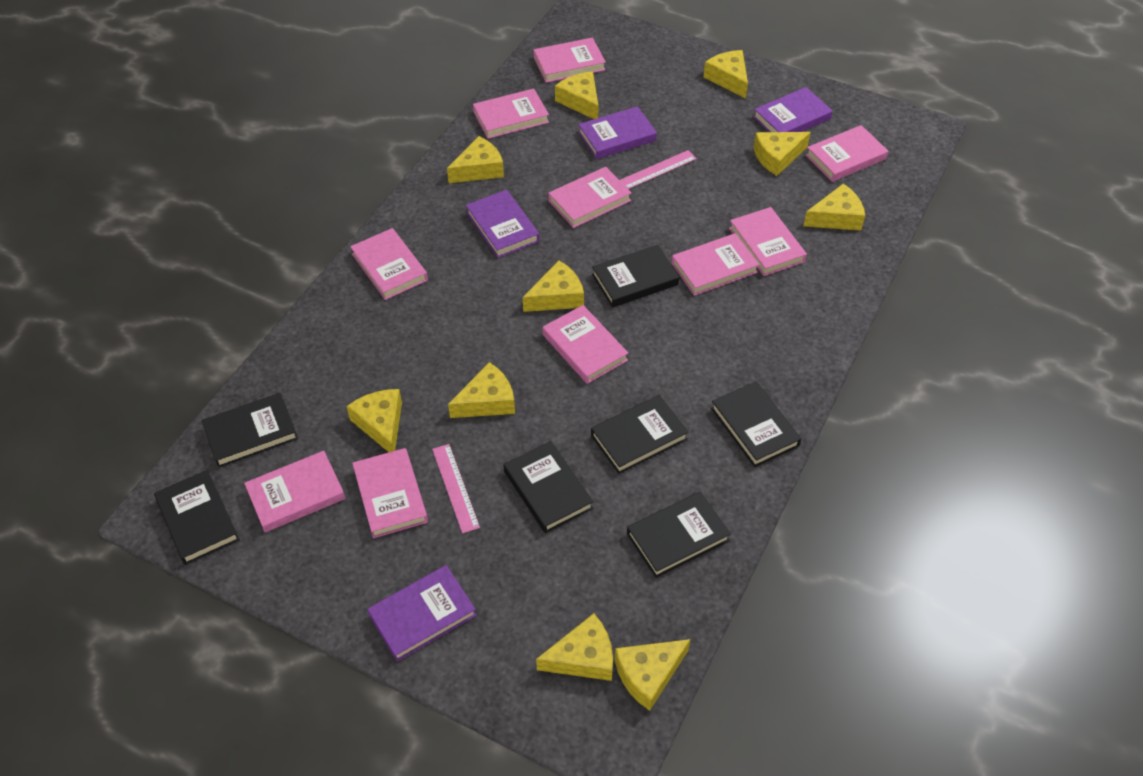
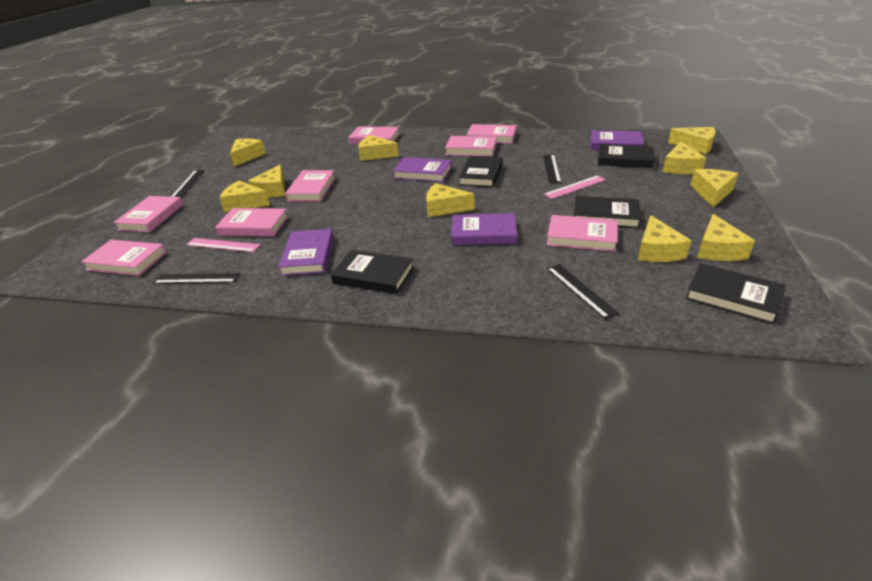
black book: 7 -> 5
black ruler: 0 -> 4
pink book: 10 -> 8

